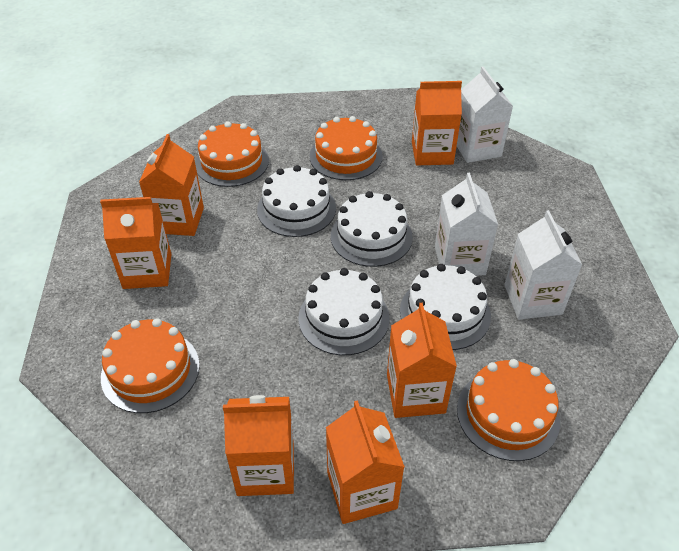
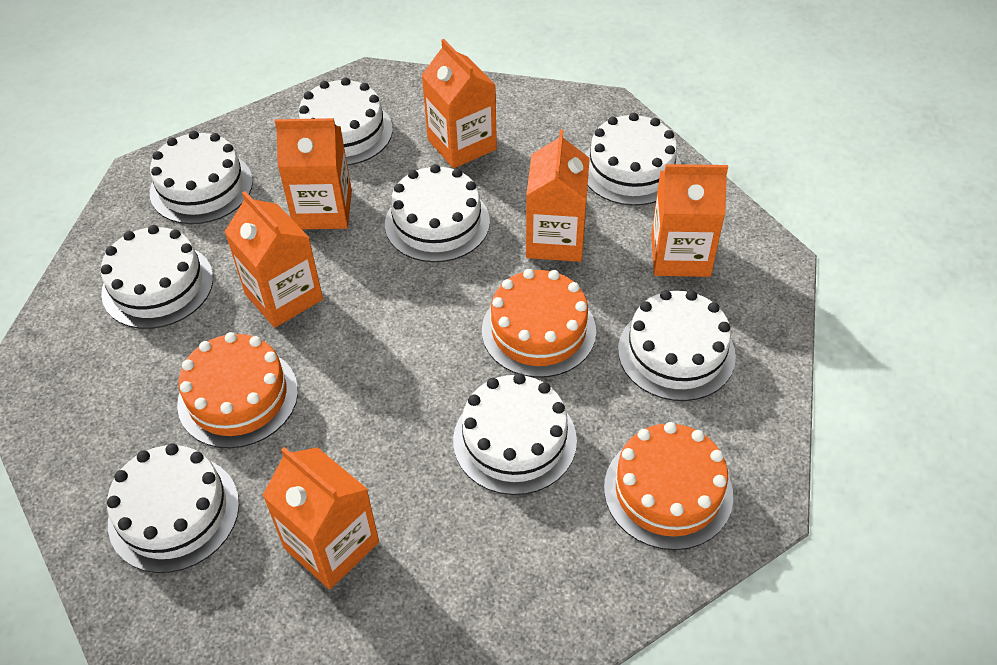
orange cake: 4 -> 3
white cake: 4 -> 8
white carton: 3 -> 0

